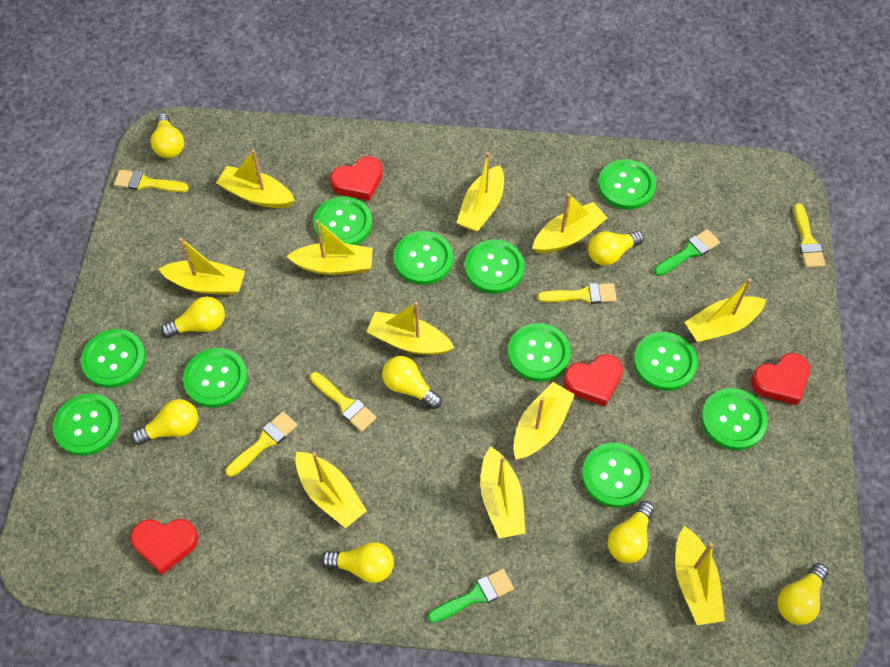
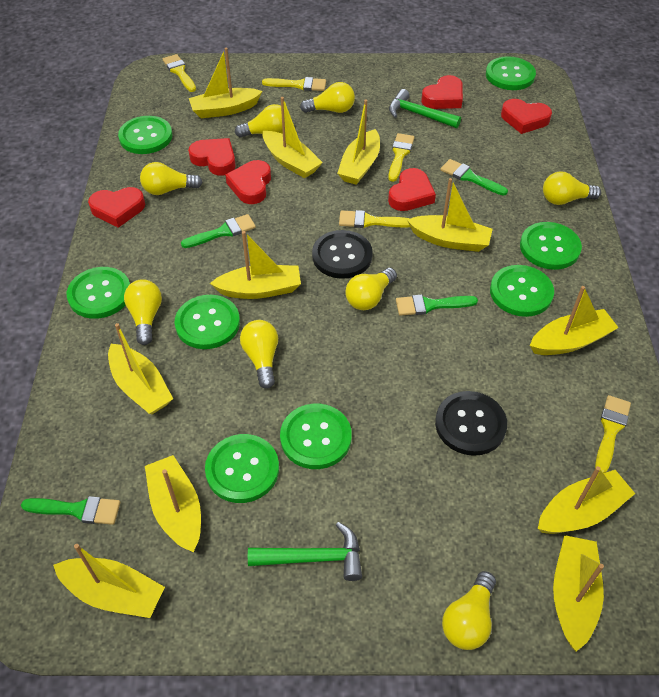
black button: 0 -> 2
green brush: 2 -> 4
green button: 11 -> 8
green hammer: 0 -> 2
red heart: 4 -> 6

